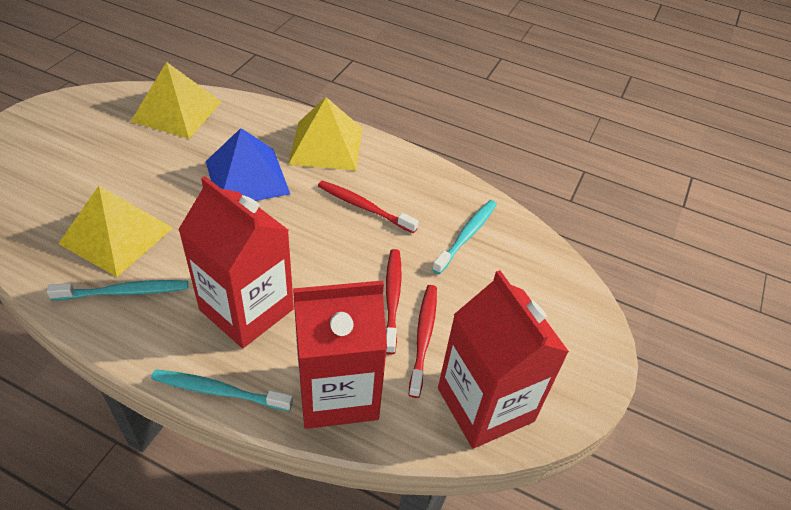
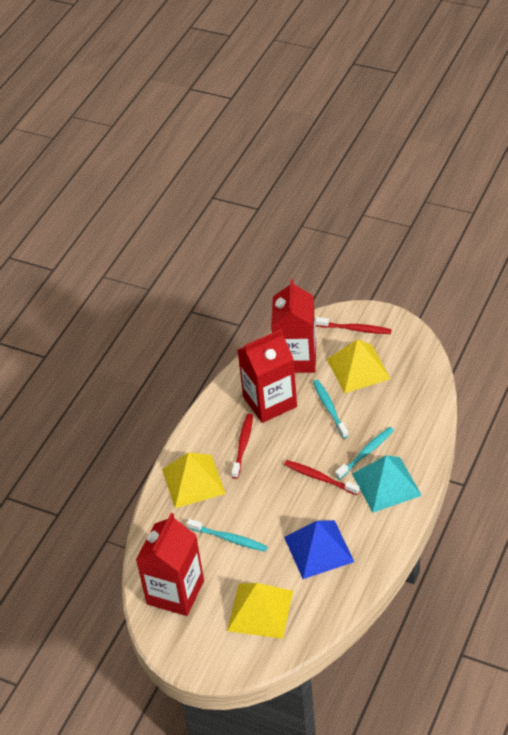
turquoise pyramid: 0 -> 1

